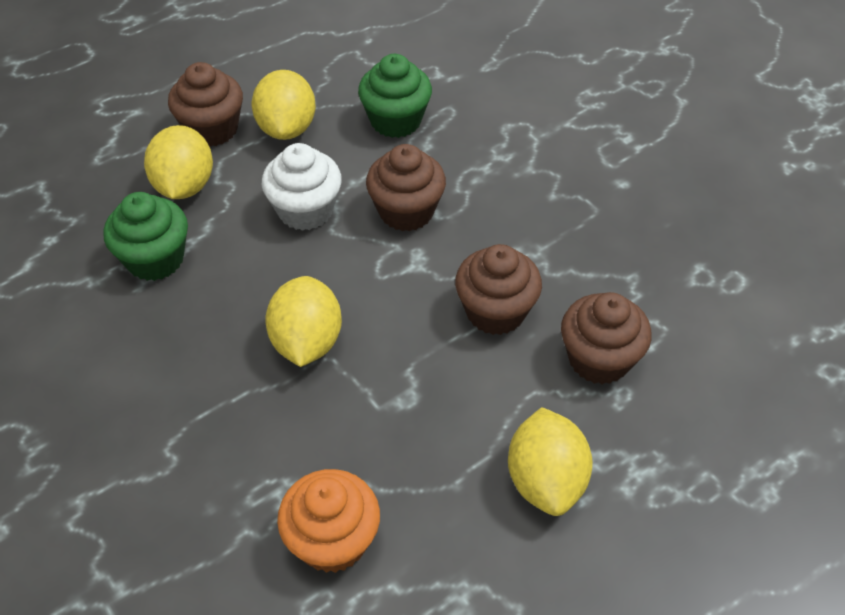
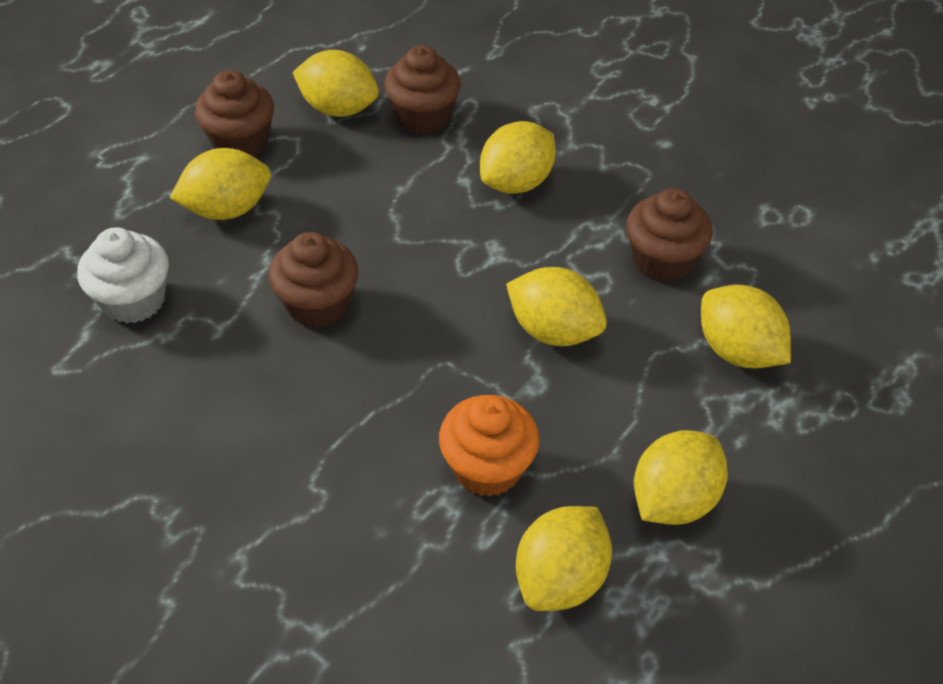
green cupcake: 2 -> 0
yellow lemon: 4 -> 7

